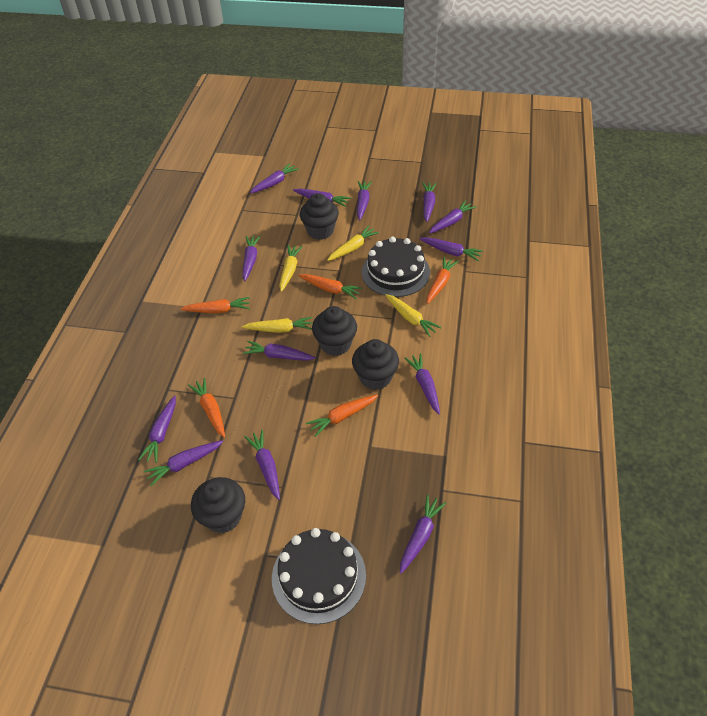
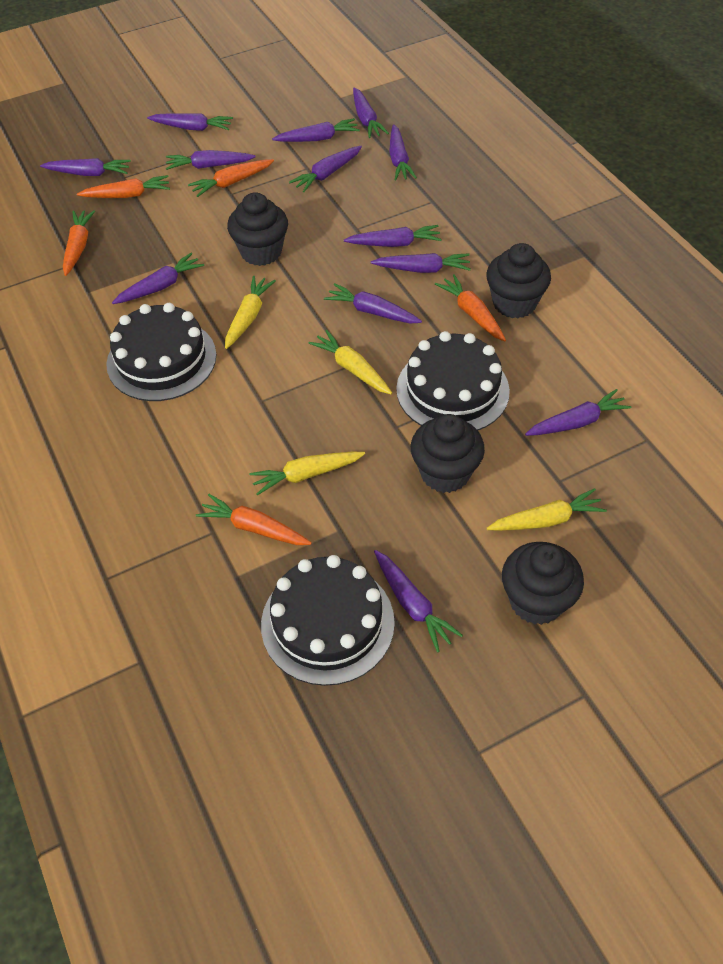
black cake: 2 -> 3

